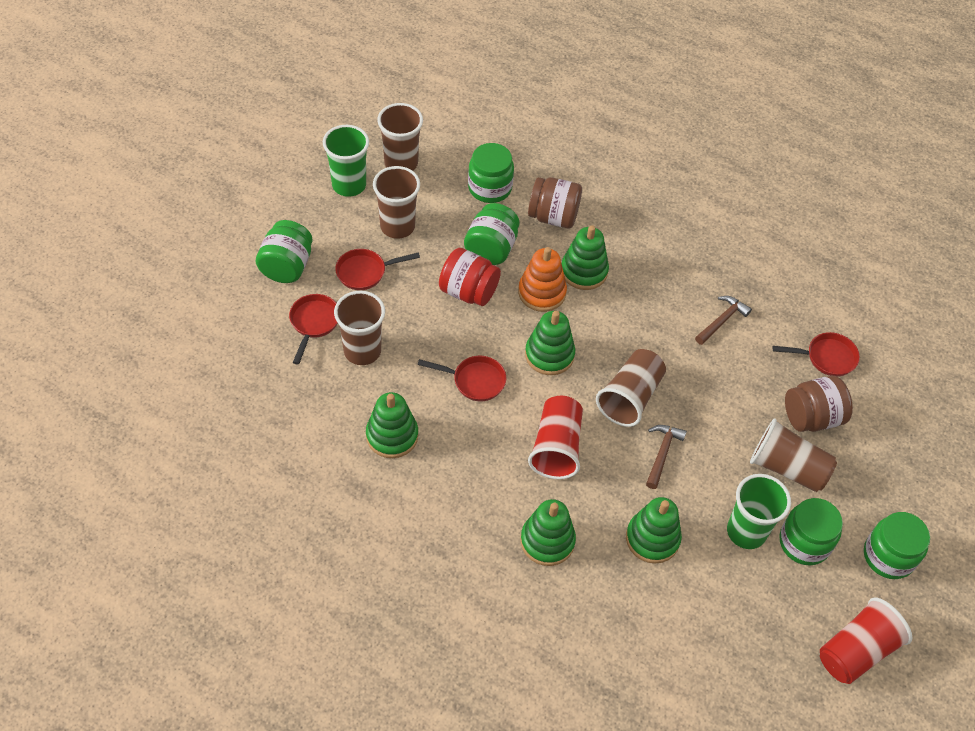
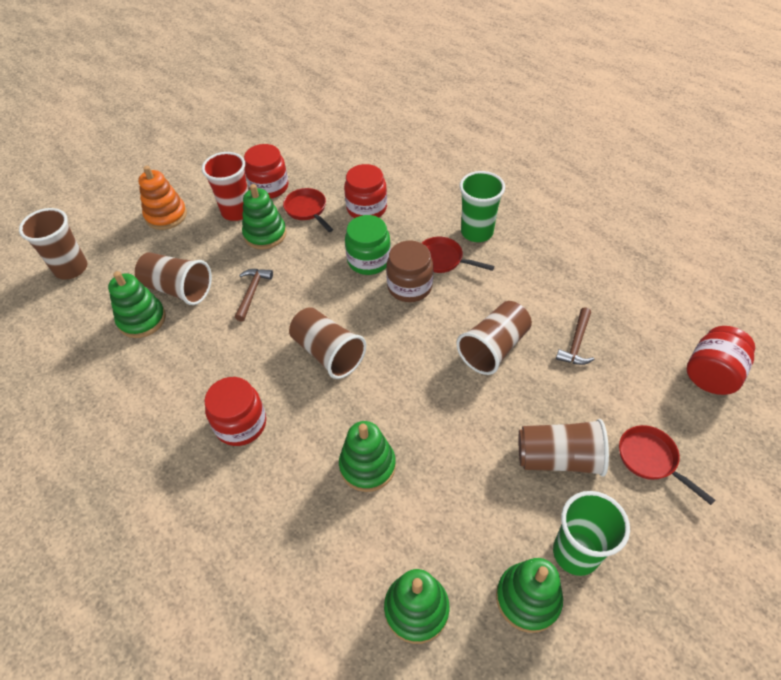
brown jar: 2 -> 1
green jar: 5 -> 1
red cup: 2 -> 1
red jar: 1 -> 4
red pan: 4 -> 3

